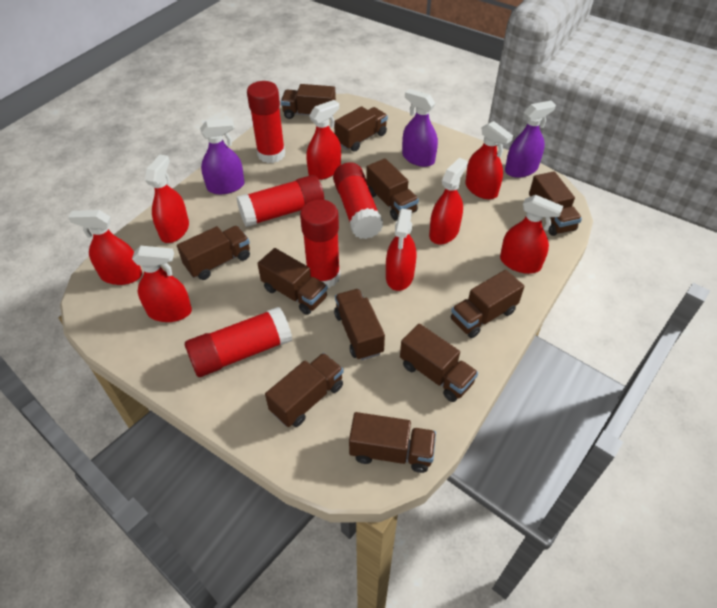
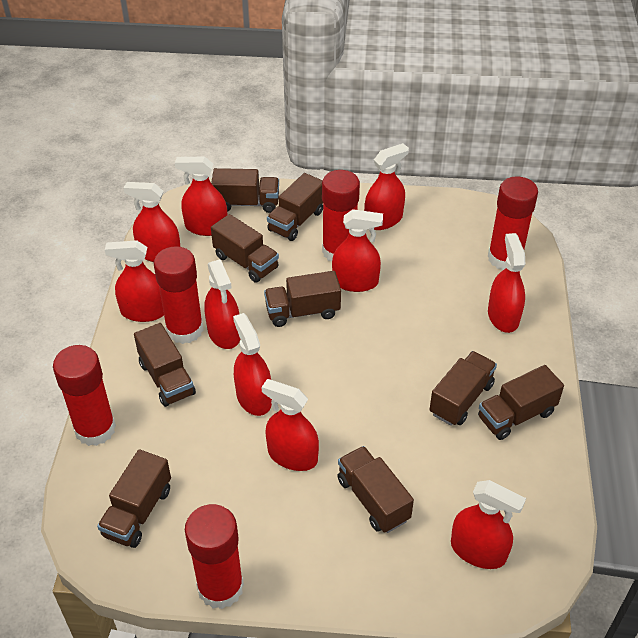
brown truck: 11 -> 9
purple spray bottle: 3 -> 0
red spray bottle: 8 -> 10

